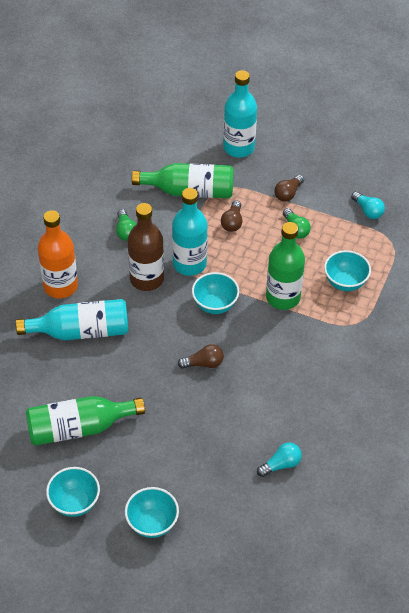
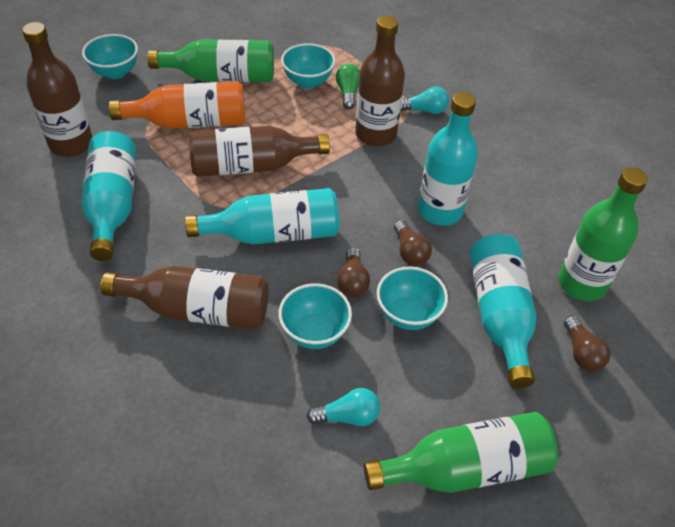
brown bottle: 1 -> 4
green light bulb: 2 -> 1
turquoise bottle: 3 -> 4

